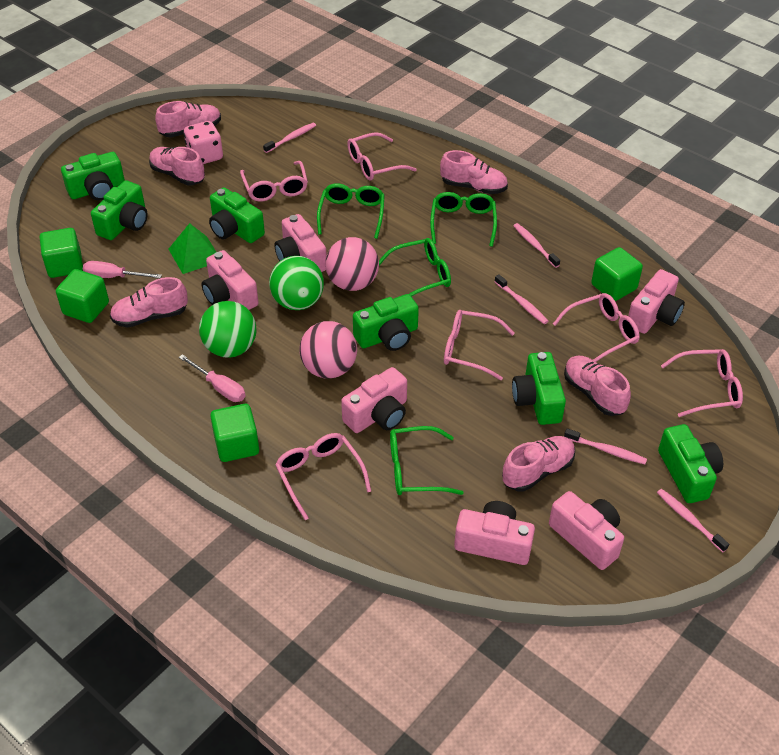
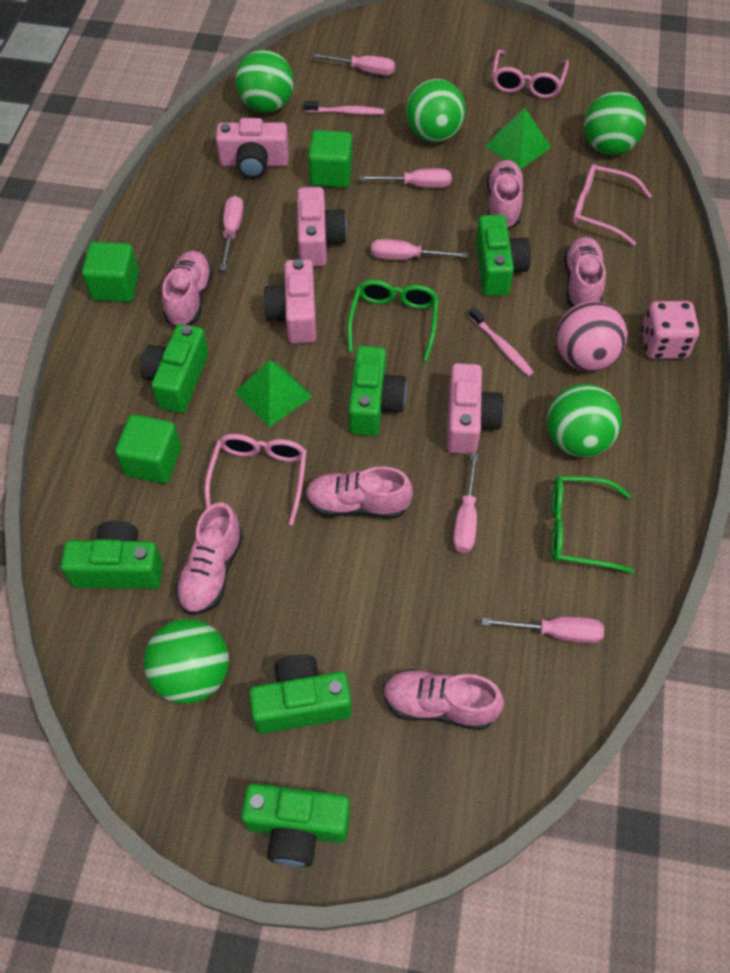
green ball: 2 -> 5
green cube: 4 -> 3
green glasses: 4 -> 2
green pyramid: 1 -> 2
pink ball: 2 -> 1
pink camera: 6 -> 4
pink glasses: 6 -> 3
pink screwdriver: 2 -> 6
pink toothbrush: 5 -> 2

